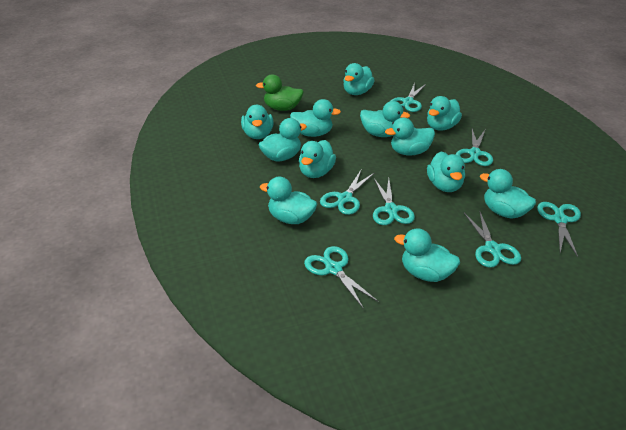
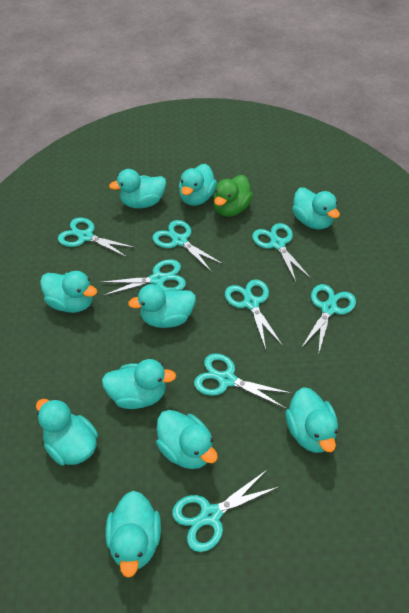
turquoise duck: 12 -> 10
turquoise scissors: 7 -> 8

